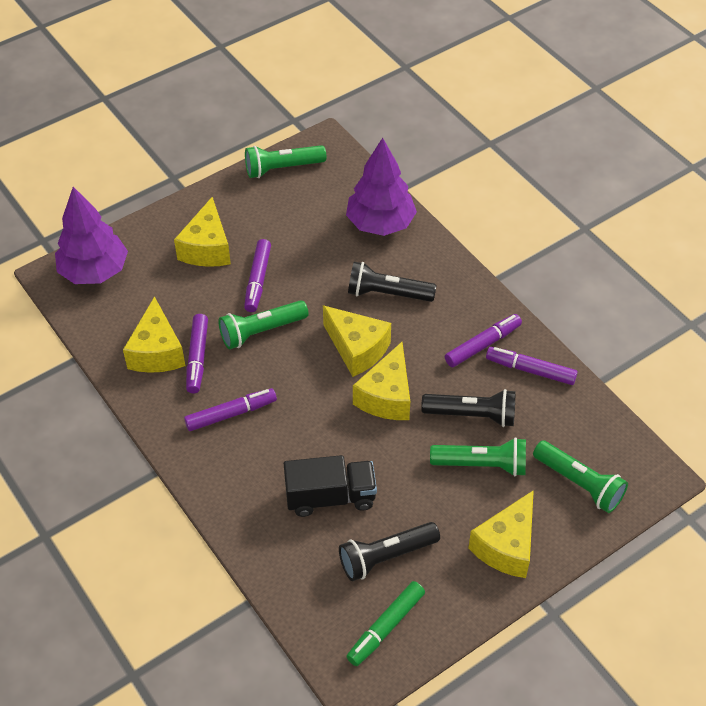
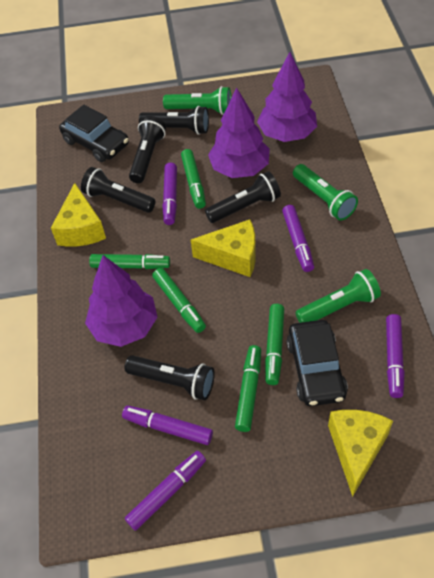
black car: 0 -> 2
black flashlight: 3 -> 5
black truck: 1 -> 0
green flashlight: 4 -> 3
green marker: 1 -> 5
purple tree: 2 -> 3
yellow cheese: 5 -> 3

